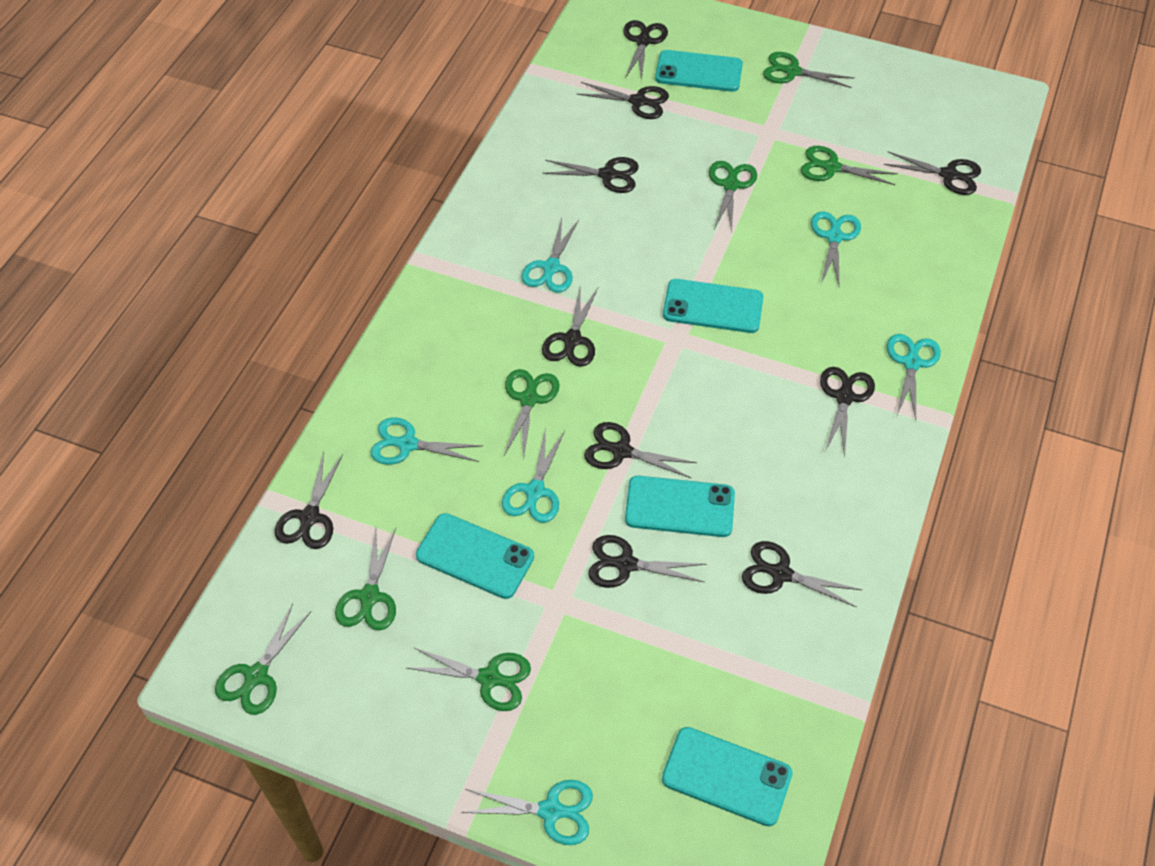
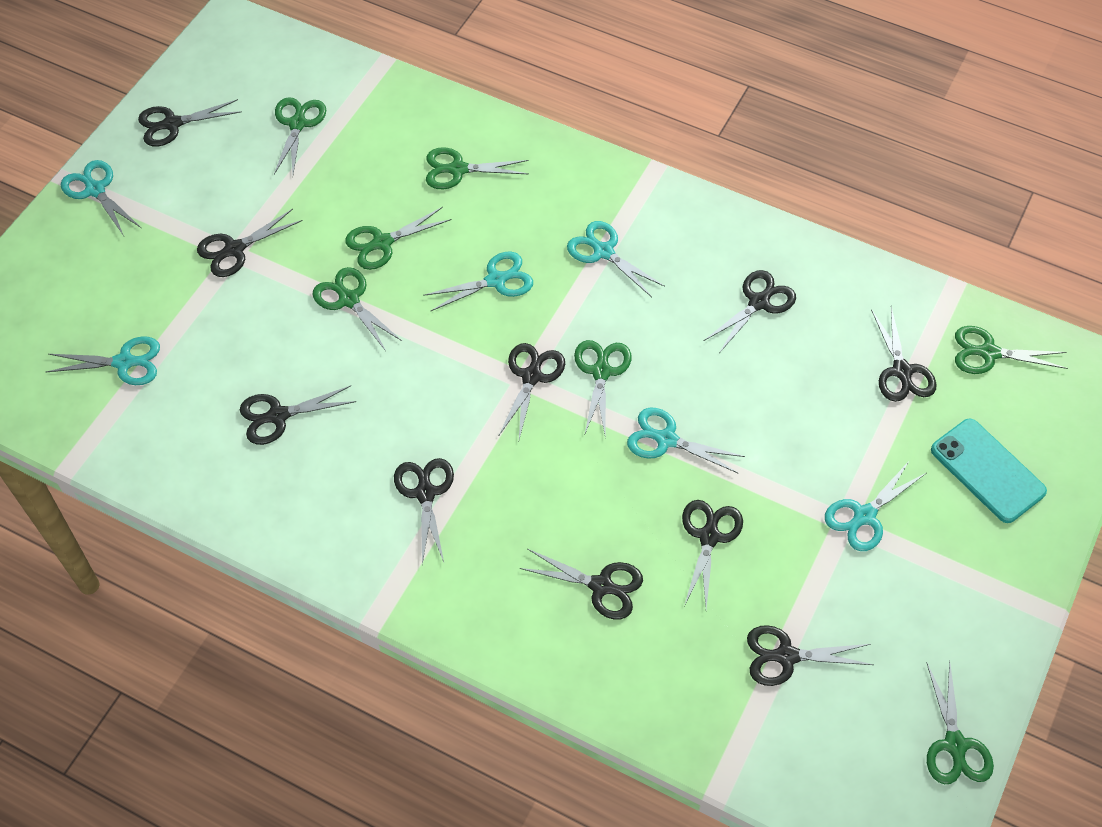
turquoise phone: 5 -> 1

